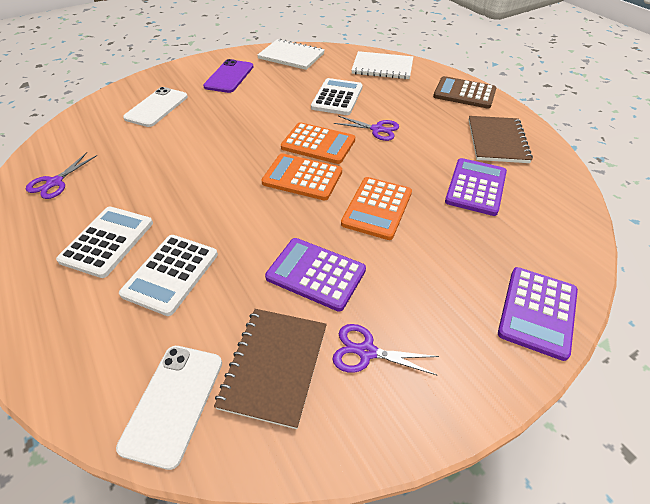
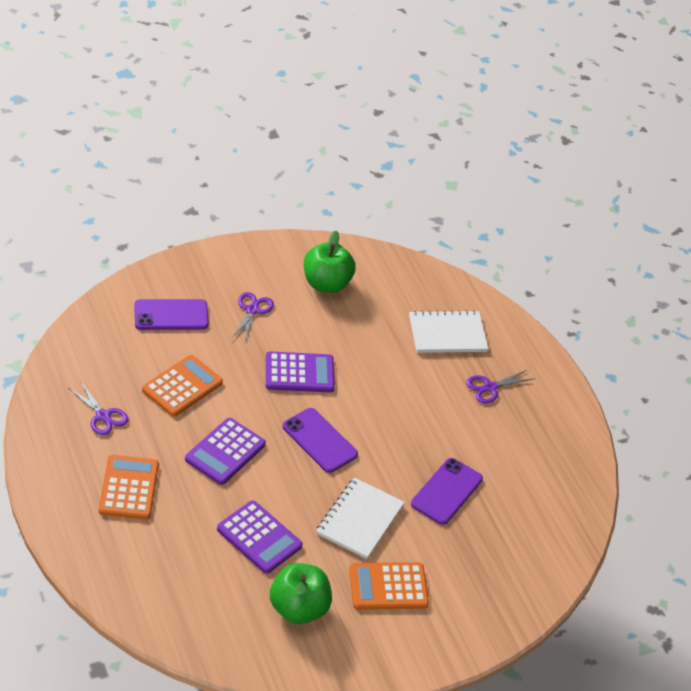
brown calculator: 1 -> 0
brown notebook: 2 -> 0
green apple: 0 -> 2
purple phone: 1 -> 3
white calculator: 3 -> 0
white phone: 2 -> 0

